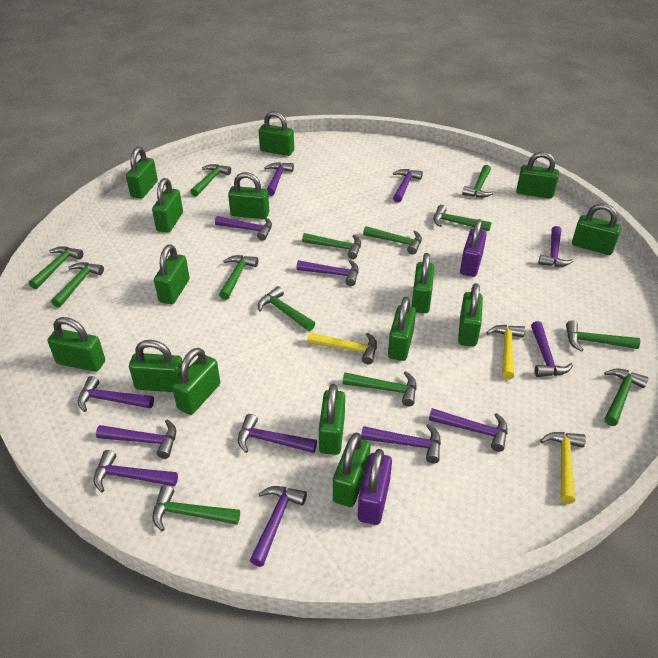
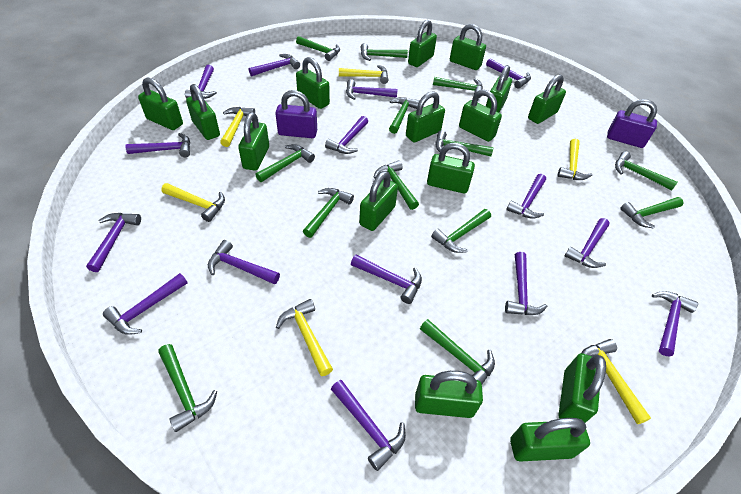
purple hammer: 13 -> 15
yellow hammer: 3 -> 6

